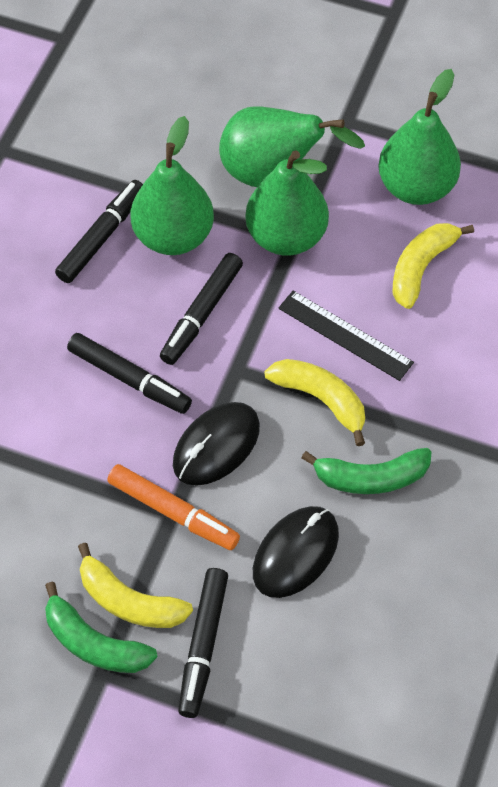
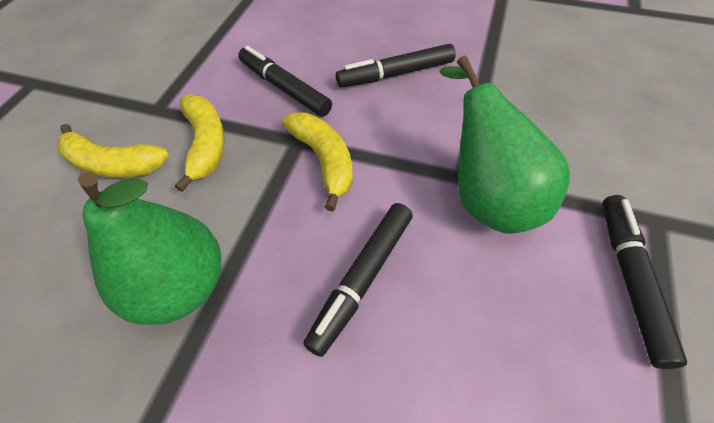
black mouse: 2 -> 0
black ruler: 1 -> 0
green banana: 2 -> 0
green pear: 4 -> 2
orange marker: 1 -> 0

